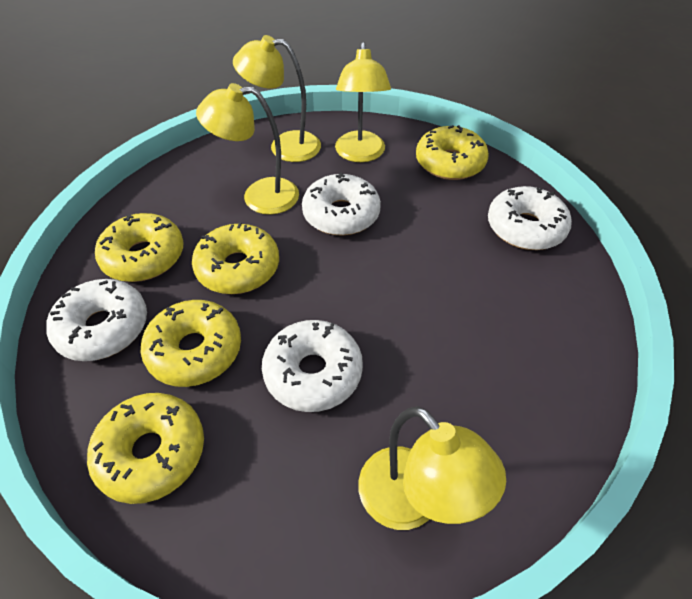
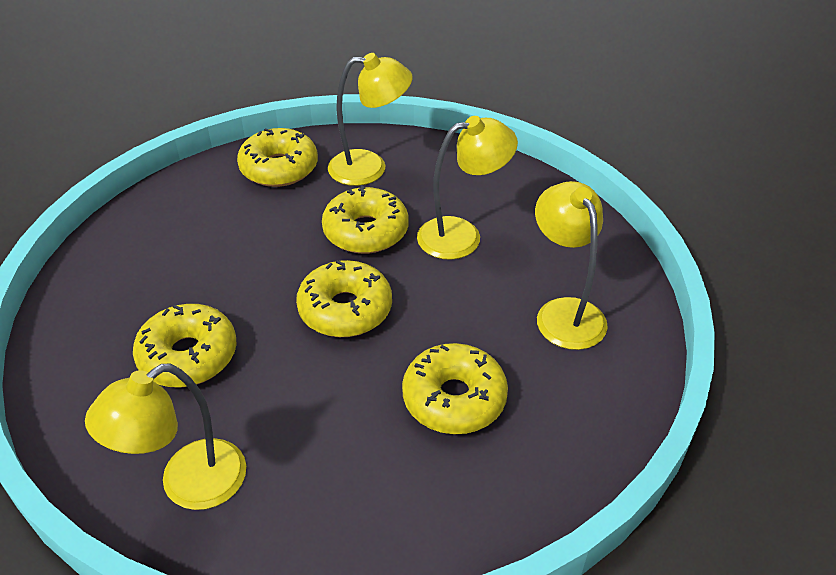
white donut: 4 -> 0

